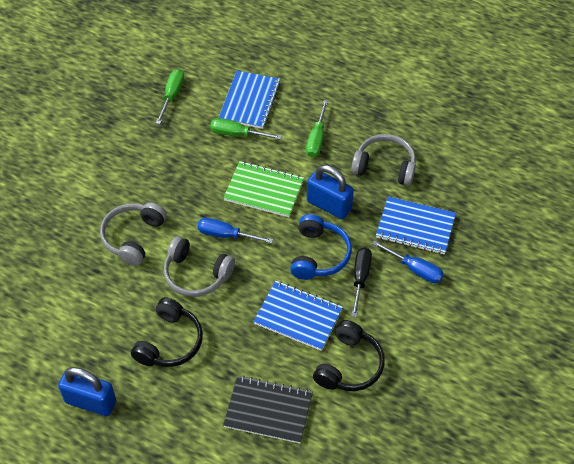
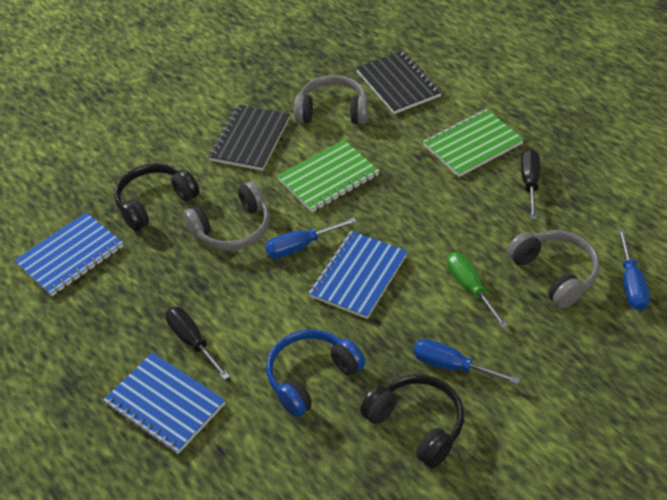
black notebook: 1 -> 2
black screwdriver: 1 -> 2
blue padlock: 2 -> 0
blue screwdriver: 2 -> 3
green notebook: 1 -> 2
green screwdriver: 3 -> 1

